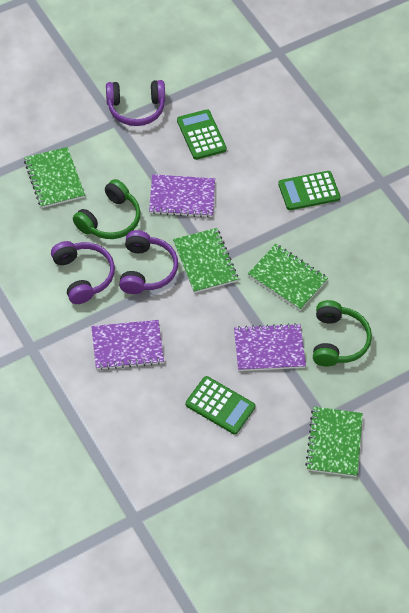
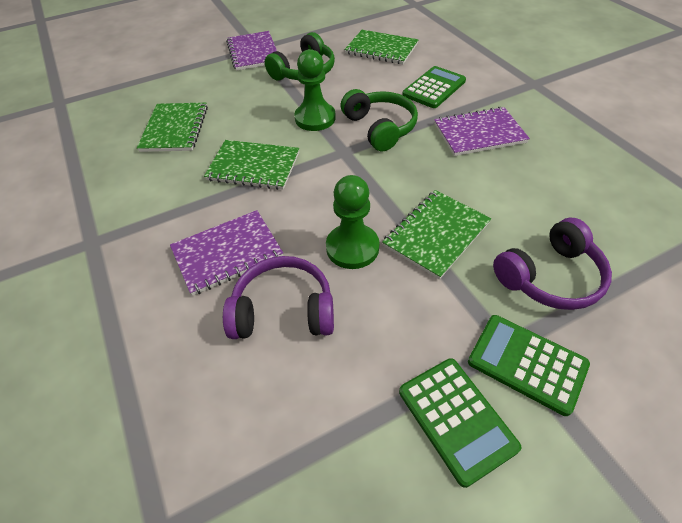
green pawn: 0 -> 2
purple headphones: 3 -> 2

